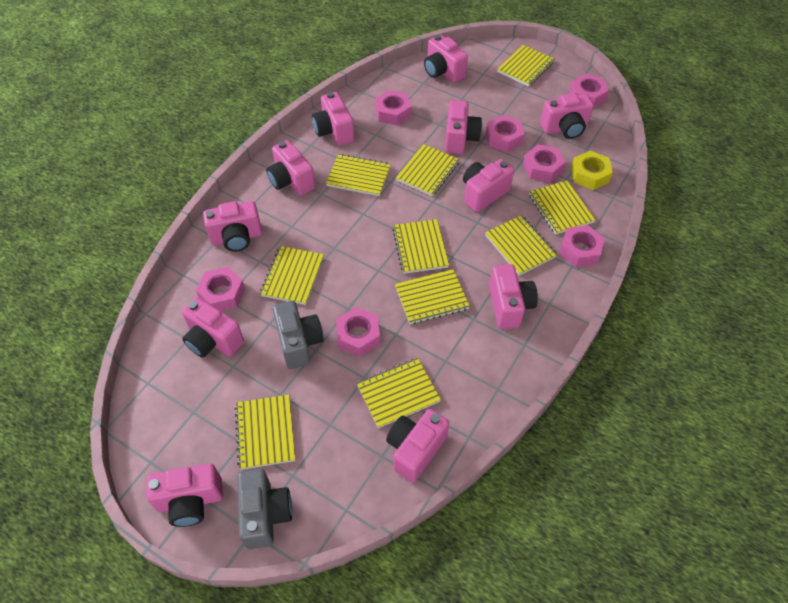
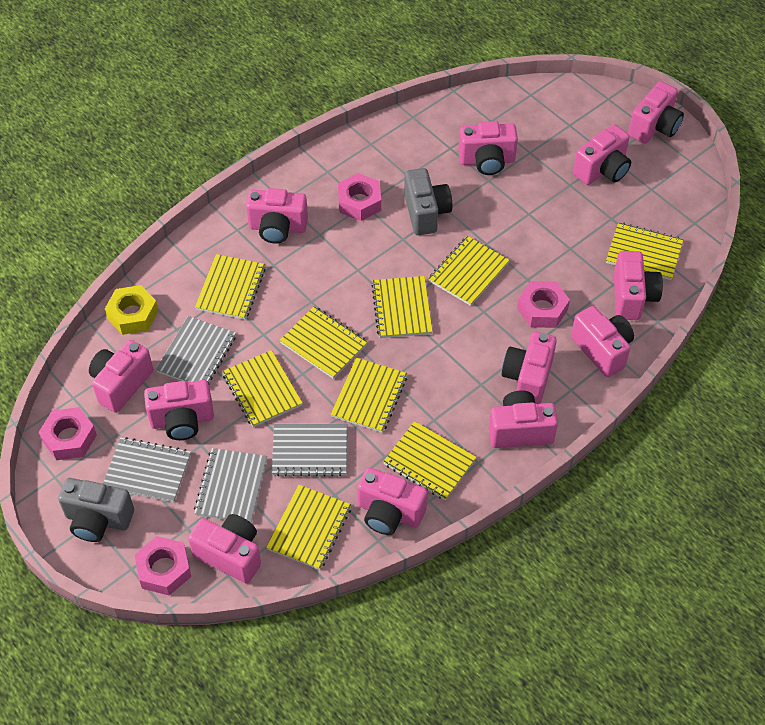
grey notebook: 0 -> 4
pink camera: 11 -> 12
pink nut: 7 -> 4
yellow notebook: 10 -> 9

